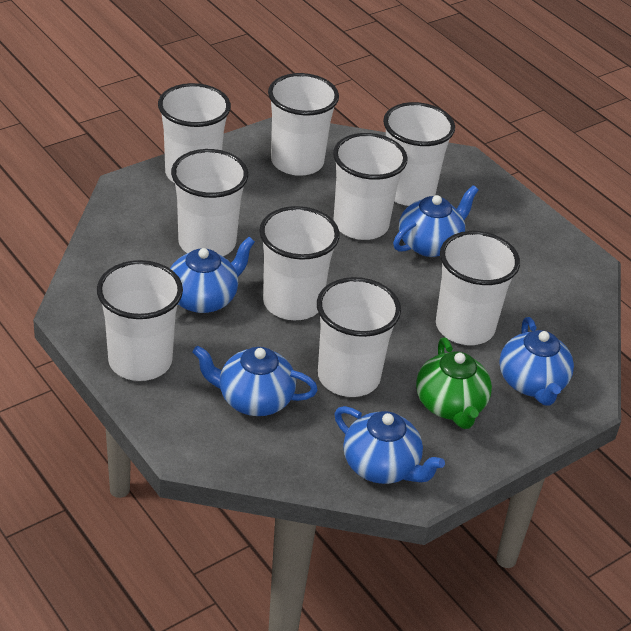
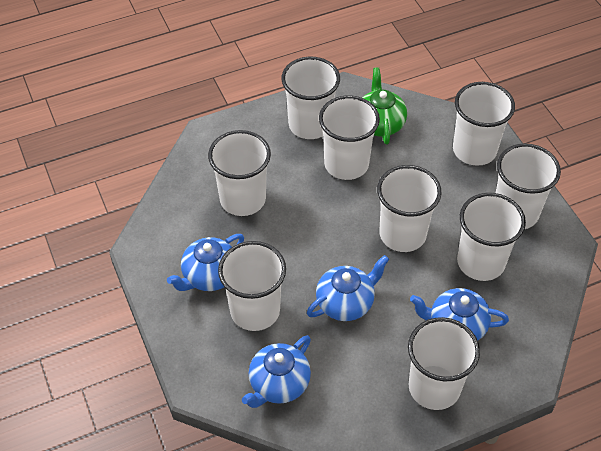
blue teapot: 5 -> 4

